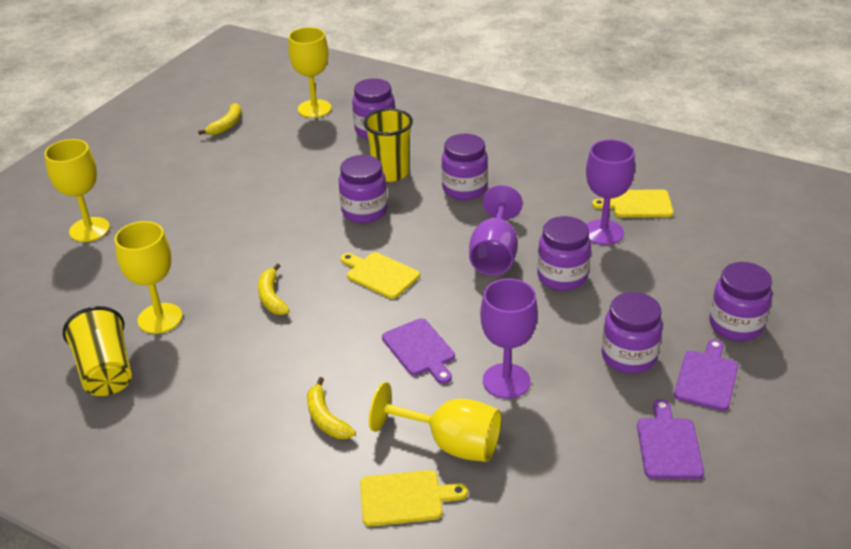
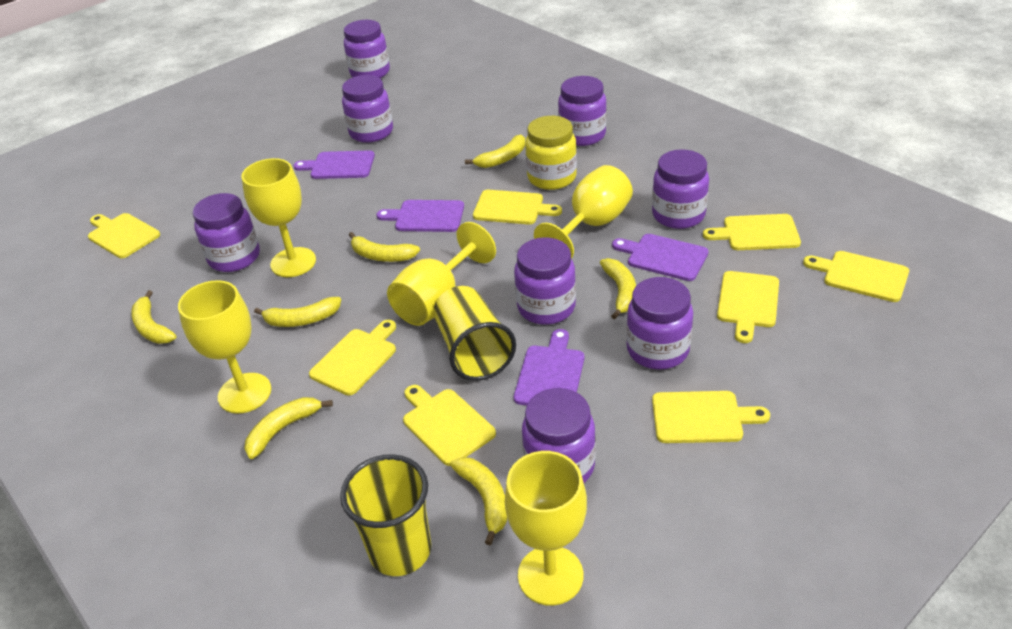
purple cutting board: 3 -> 4
purple goblet: 3 -> 0
purple jar: 6 -> 8
yellow banana: 3 -> 7
yellow cutting board: 3 -> 8
yellow goblet: 4 -> 5
yellow jar: 0 -> 1

